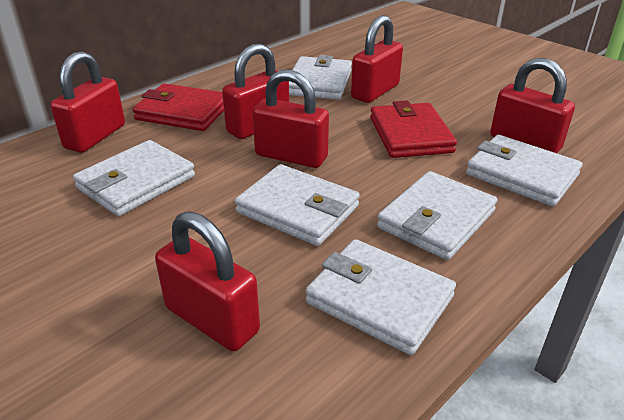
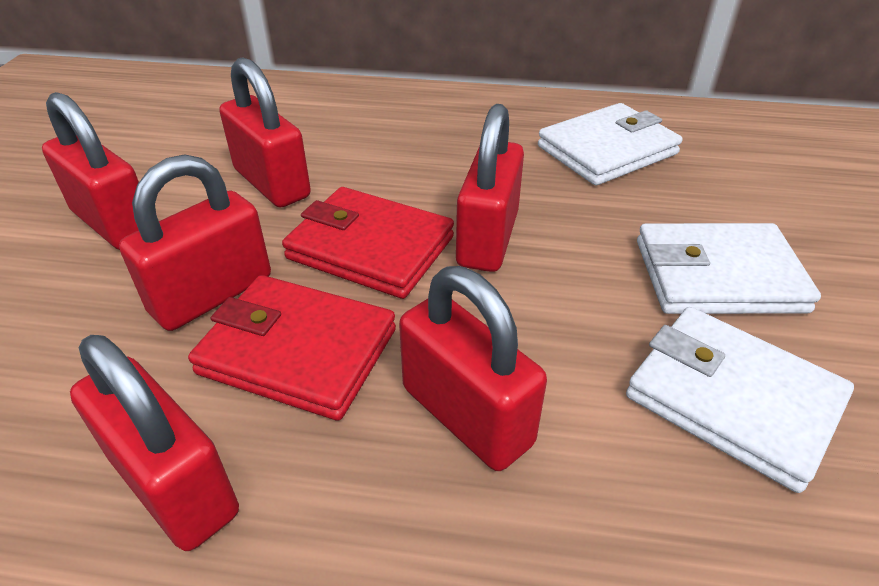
white wallet: 6 -> 3

